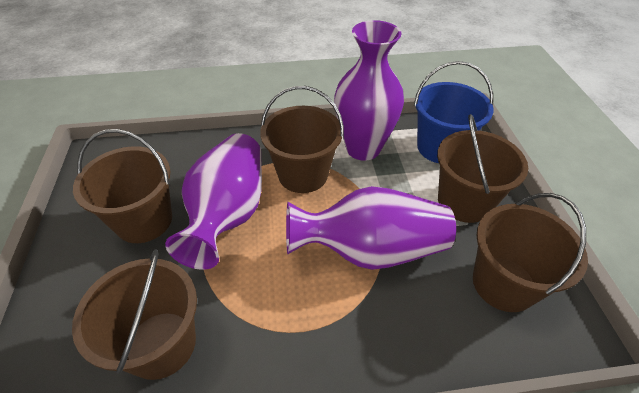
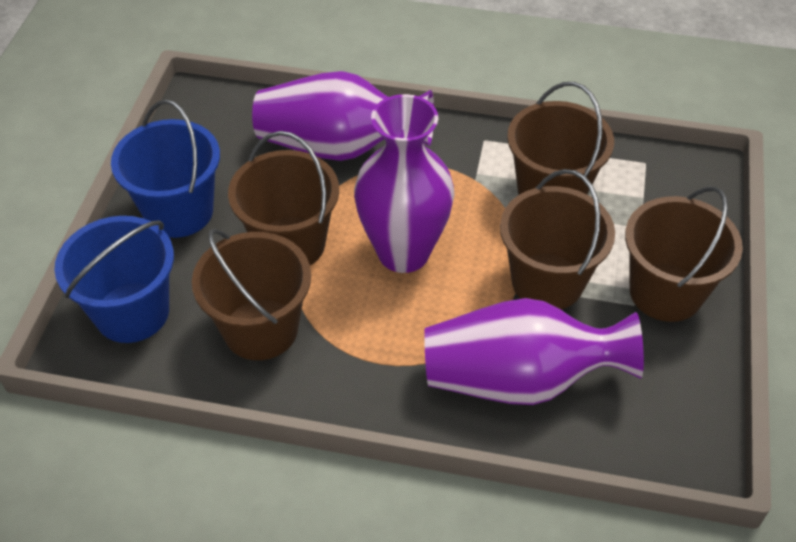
blue bucket: 1 -> 2

